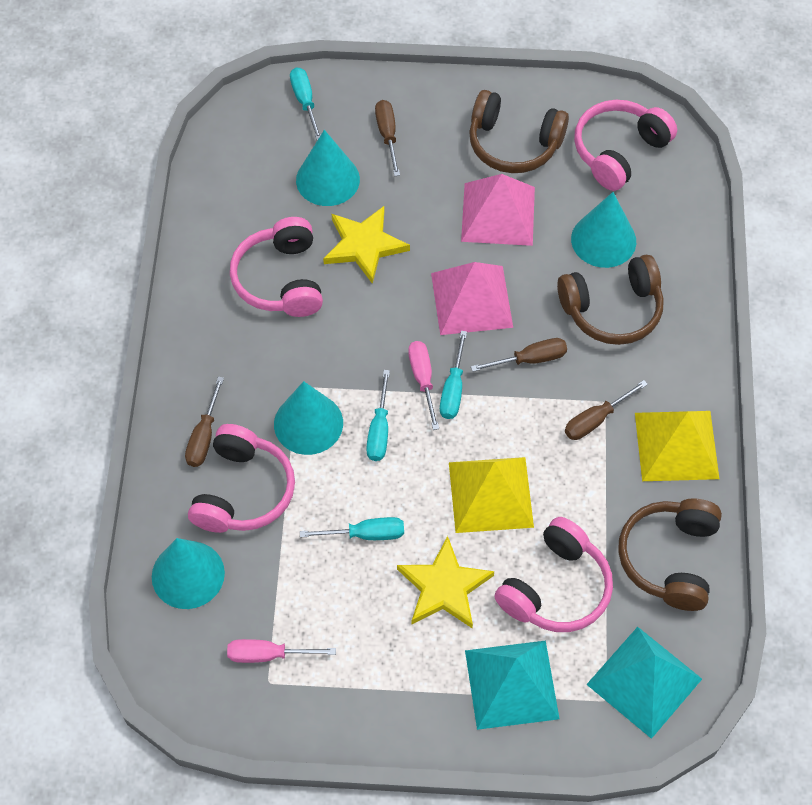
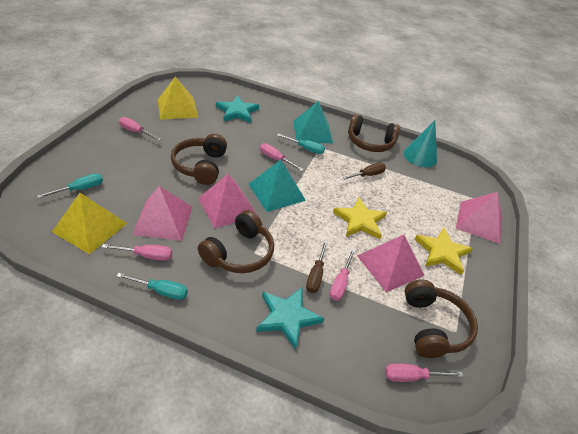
brown headphones: 3 -> 4
brown screwdriver: 4 -> 2
pink headphones: 4 -> 0
pink pyramid: 2 -> 4
pink screwdriver: 2 -> 5
turquoise cone: 4 -> 1
turquoise screwdriver: 4 -> 3
turquoise star: 0 -> 2

